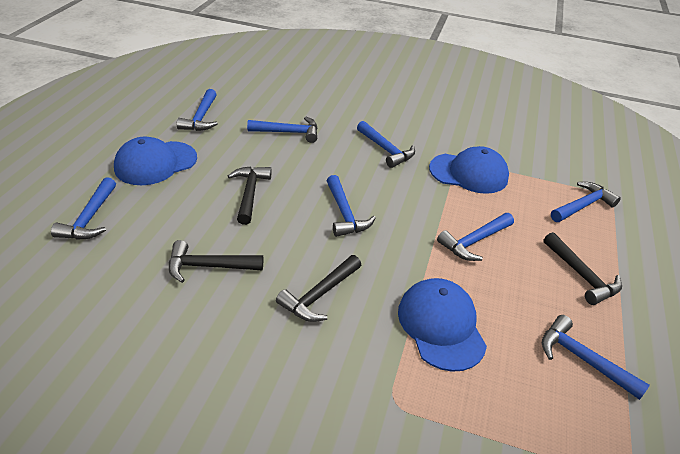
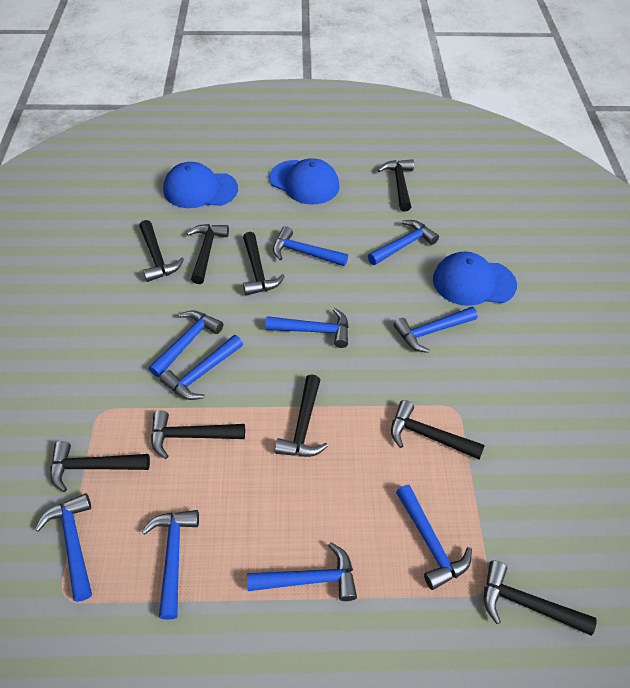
black hammer: 4 -> 9
blue hammer: 8 -> 10

